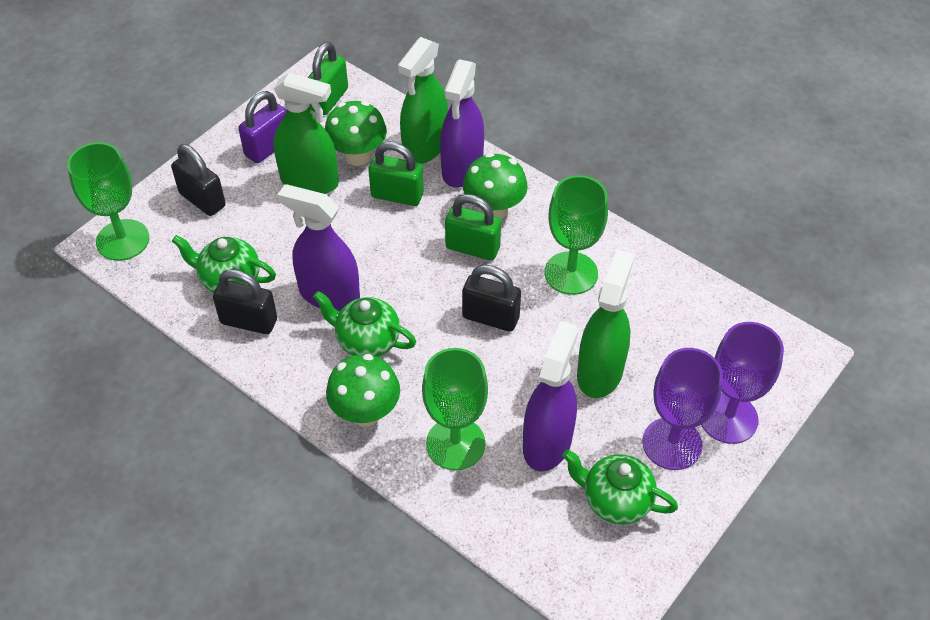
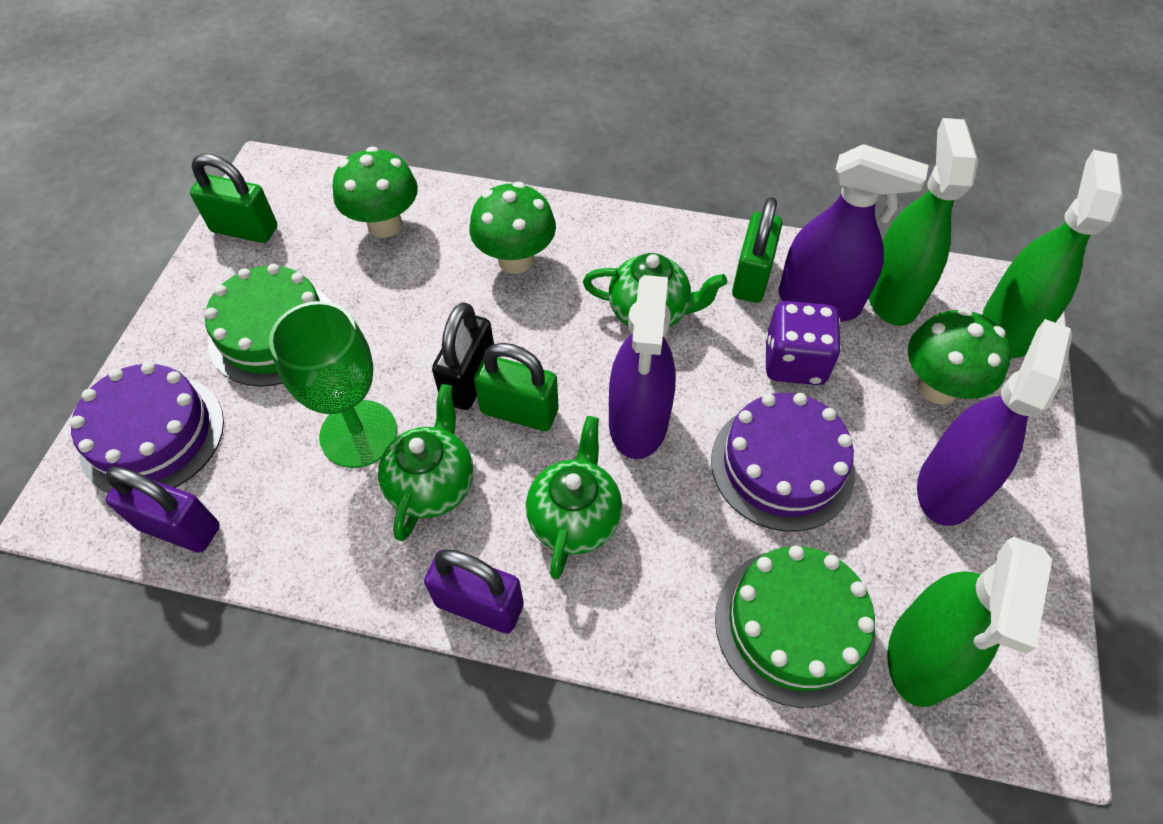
black padlock: 3 -> 1
green cake: 0 -> 2
green goblet: 3 -> 1
purple cake: 0 -> 2
purple dice: 0 -> 1
purple goblet: 2 -> 0
purple padlock: 1 -> 2

